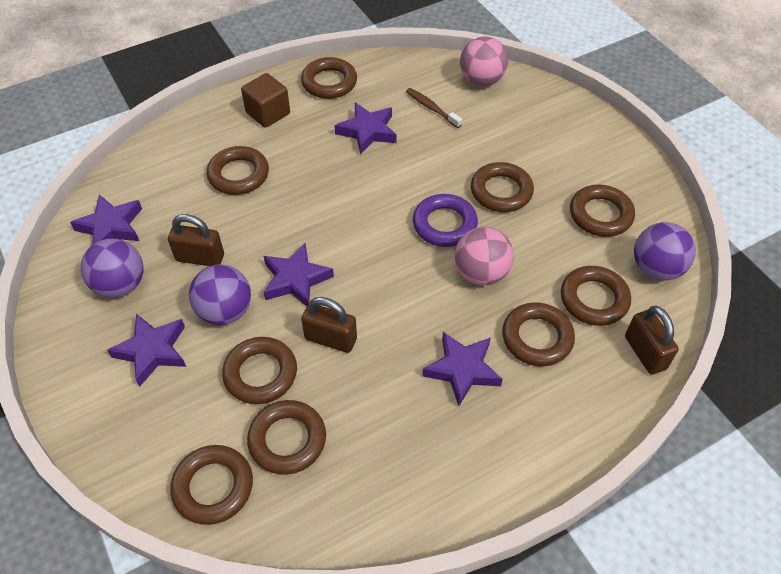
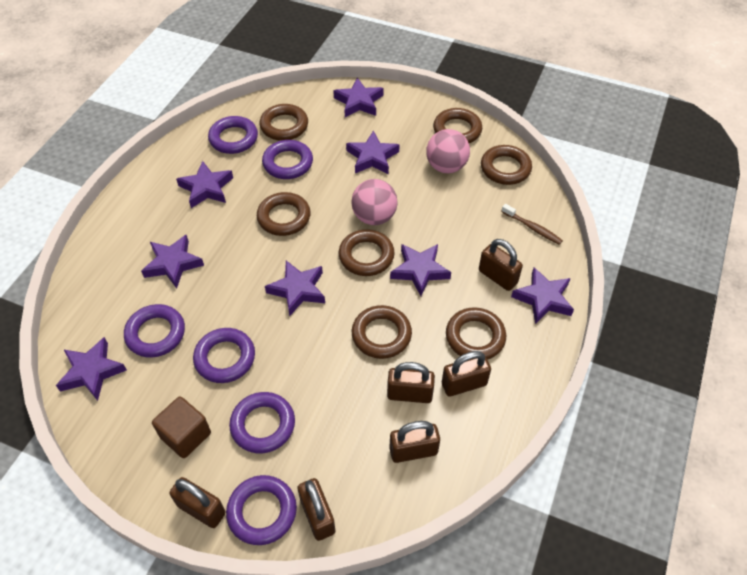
brown padlock: 3 -> 6
brown ring: 9 -> 7
purple ball: 3 -> 0
purple ring: 1 -> 6
purple star: 5 -> 8

